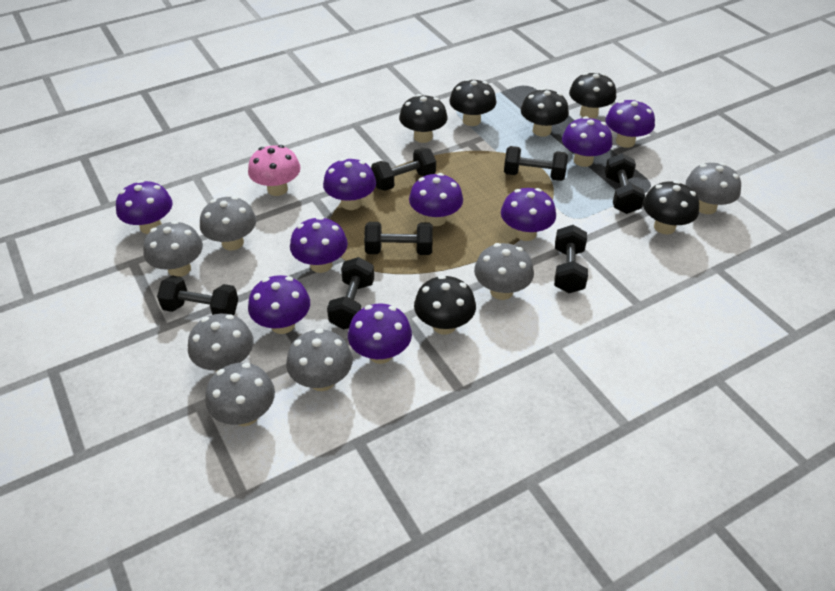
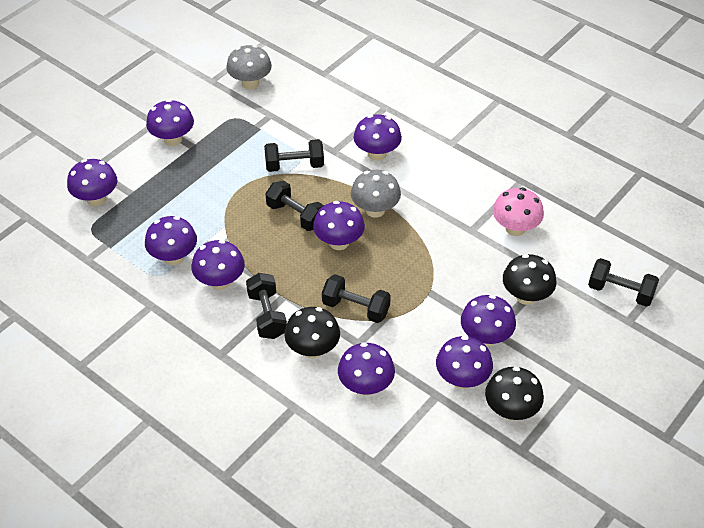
black dumbbell: 7 -> 5
black mushroom: 6 -> 3
grey mushroom: 7 -> 2

